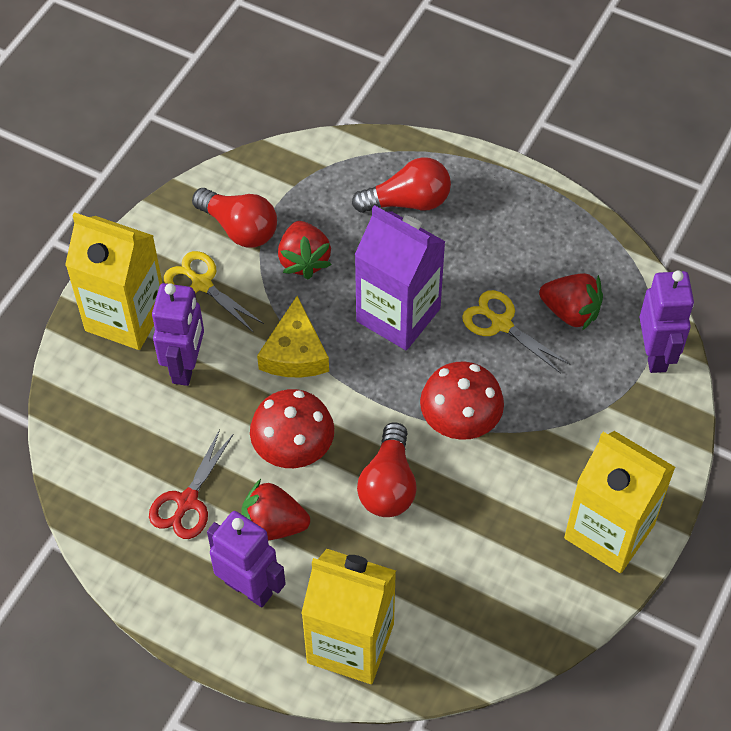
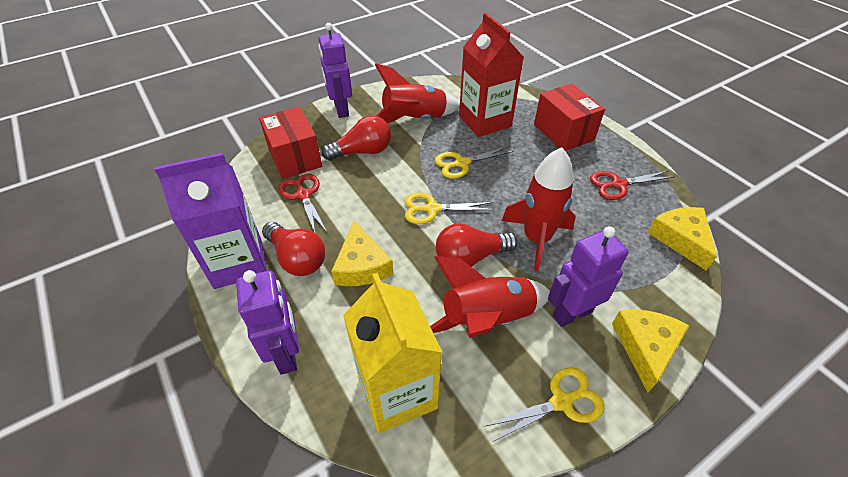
red box: 0 -> 2
red carton: 0 -> 1
red mushroom: 2 -> 0
red rocket: 0 -> 3
red scissors: 1 -> 2
red strawberry: 3 -> 0
yellow carton: 3 -> 1
yellow cheese: 1 -> 3
yellow scissors: 2 -> 3

